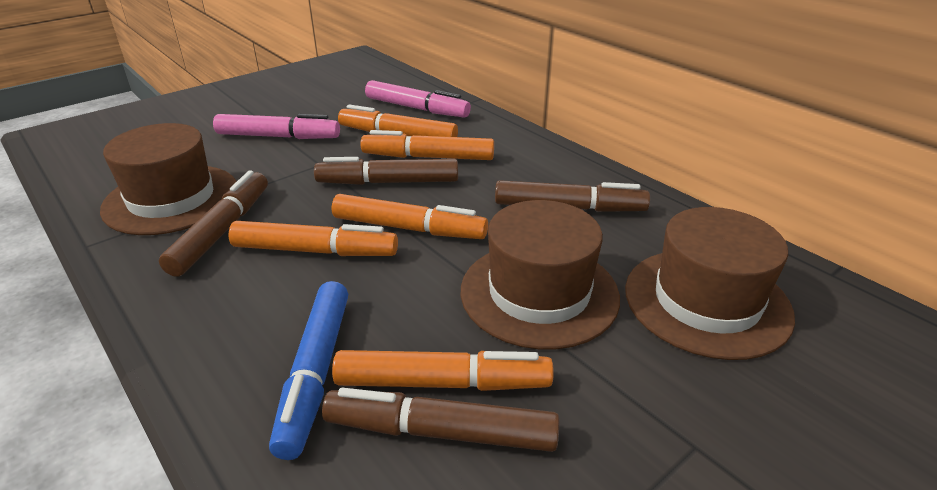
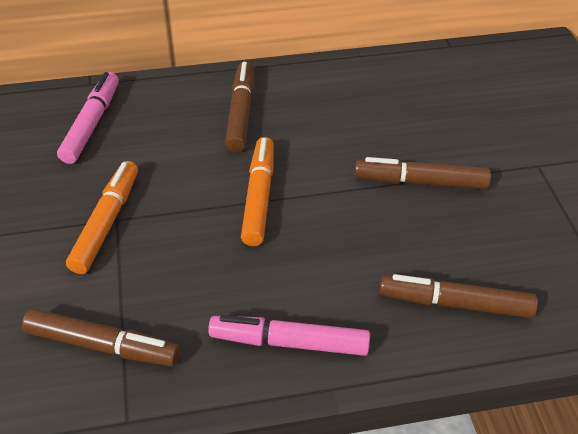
blue marker: 1 -> 0
brown hat: 3 -> 0
orange marker: 5 -> 2

